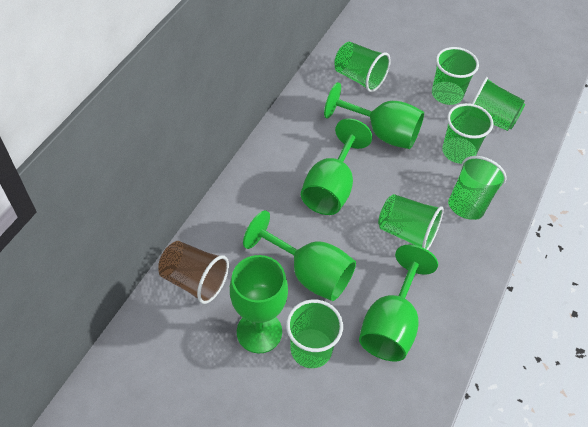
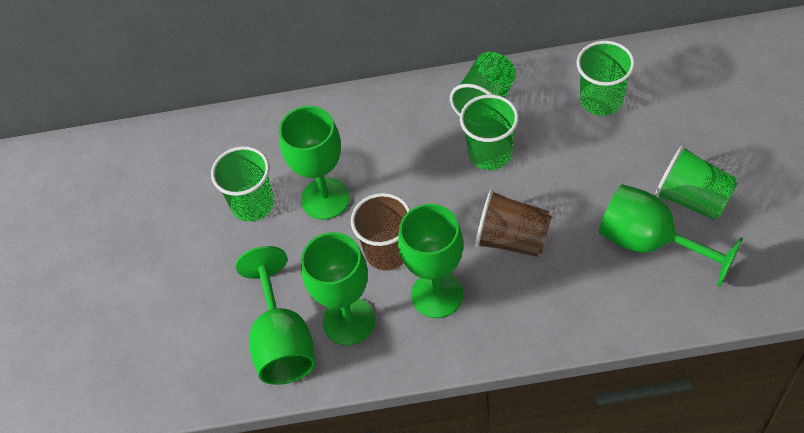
brown cup: 1 -> 2
green cup: 7 -> 5

